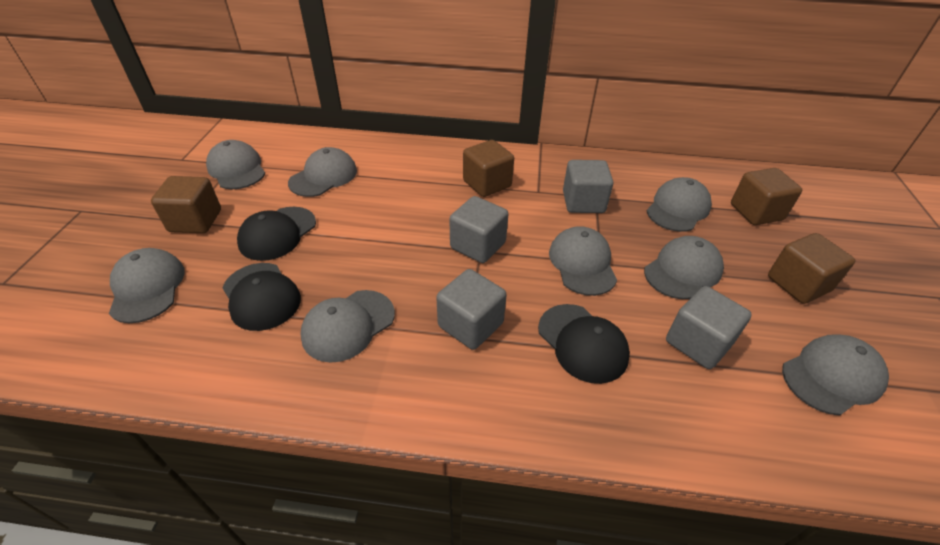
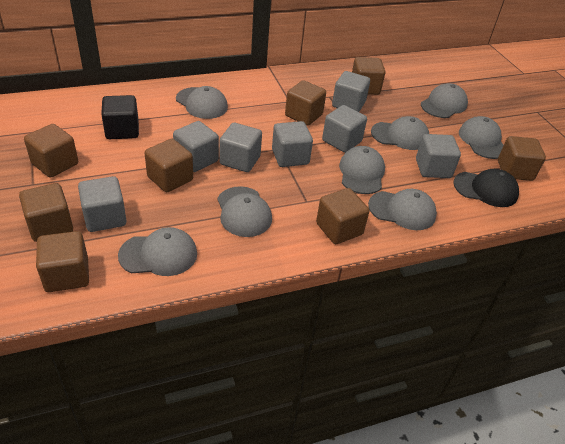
black cap: 3 -> 1
black cube: 0 -> 1
brown cube: 4 -> 8
grey cube: 4 -> 7

